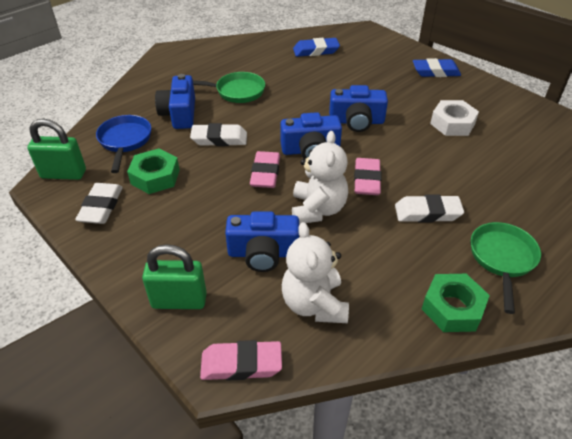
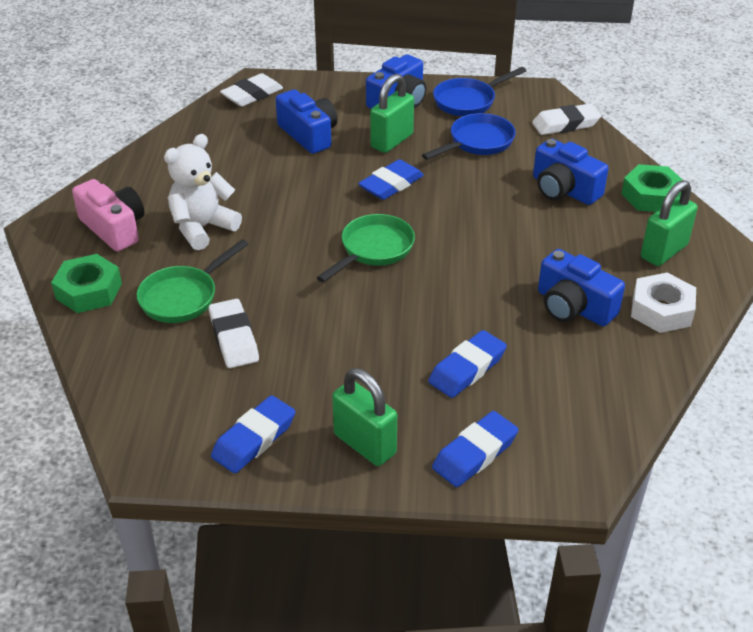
blue eraser: 2 -> 4
blue pan: 1 -> 2
green padlock: 2 -> 3
pink camera: 0 -> 1
pink eraser: 3 -> 0
white teddy bear: 2 -> 1

